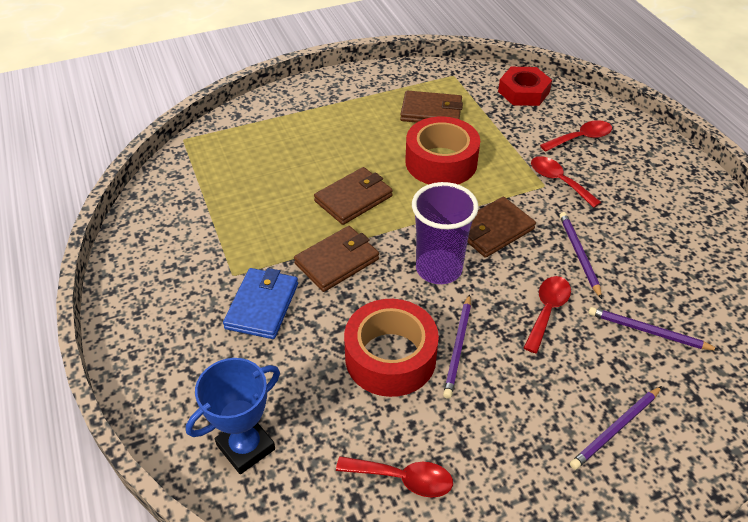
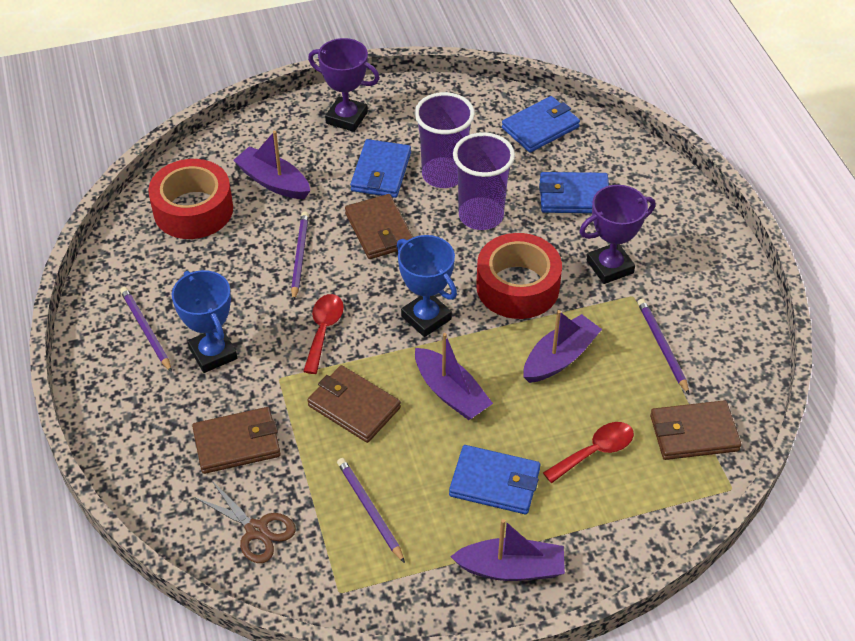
blue trophy: 1 -> 2
blue wallet: 1 -> 4
brown scissors: 0 -> 1
purple boat: 0 -> 4
purple cup: 1 -> 2
purple trophy: 0 -> 2
red nut: 1 -> 0
red spoon: 4 -> 2

